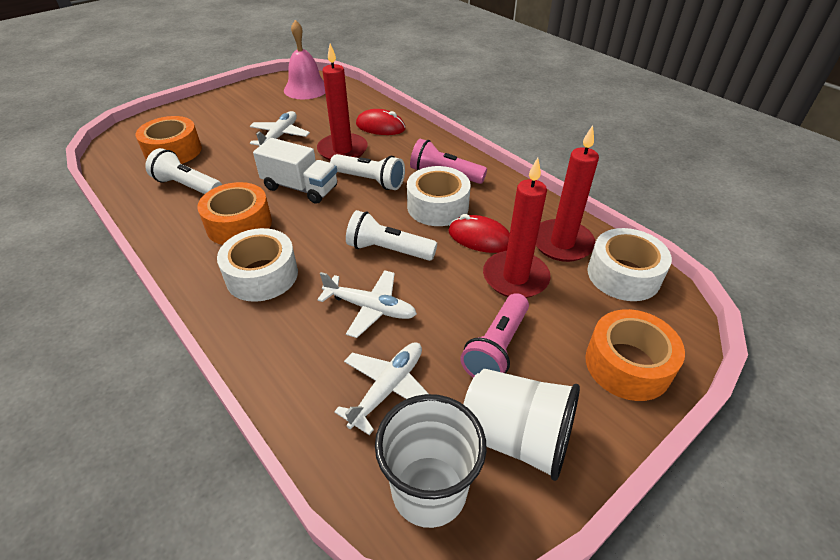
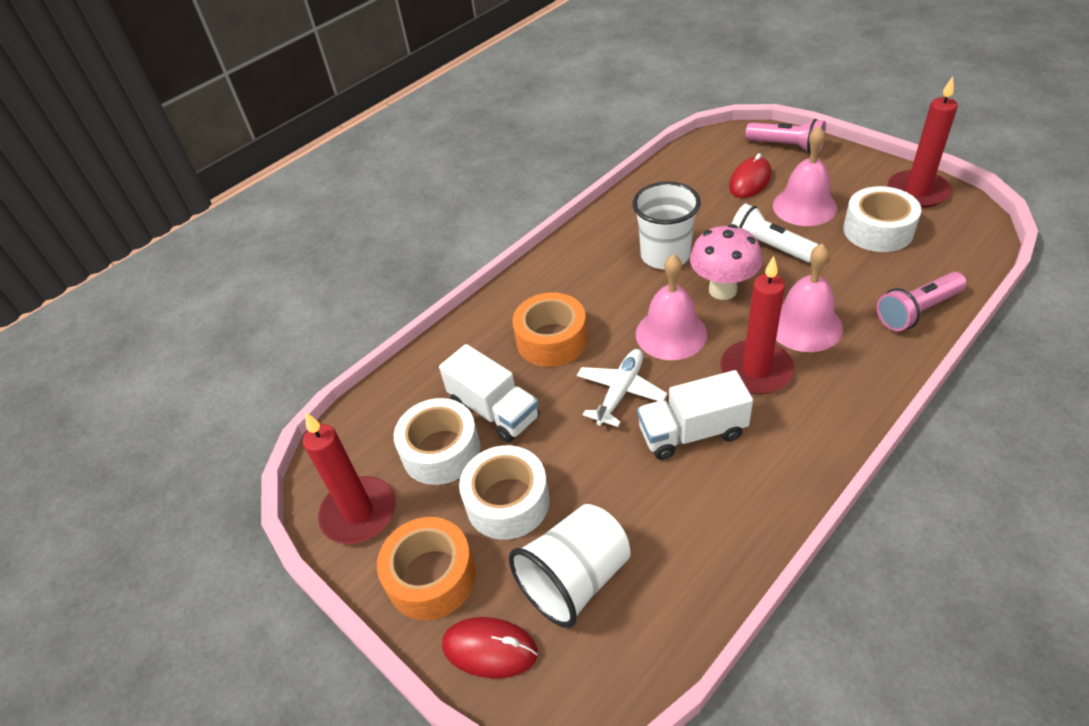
orange tape: 3 -> 2
pink bell: 1 -> 3
pink mushroom: 0 -> 1
white flashlight: 3 -> 1
white plane: 3 -> 1
white truck: 1 -> 2

